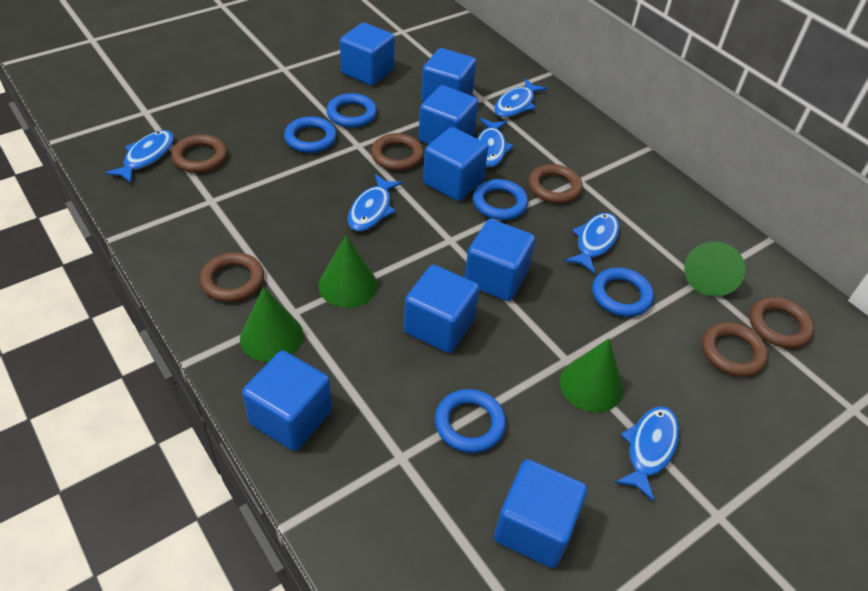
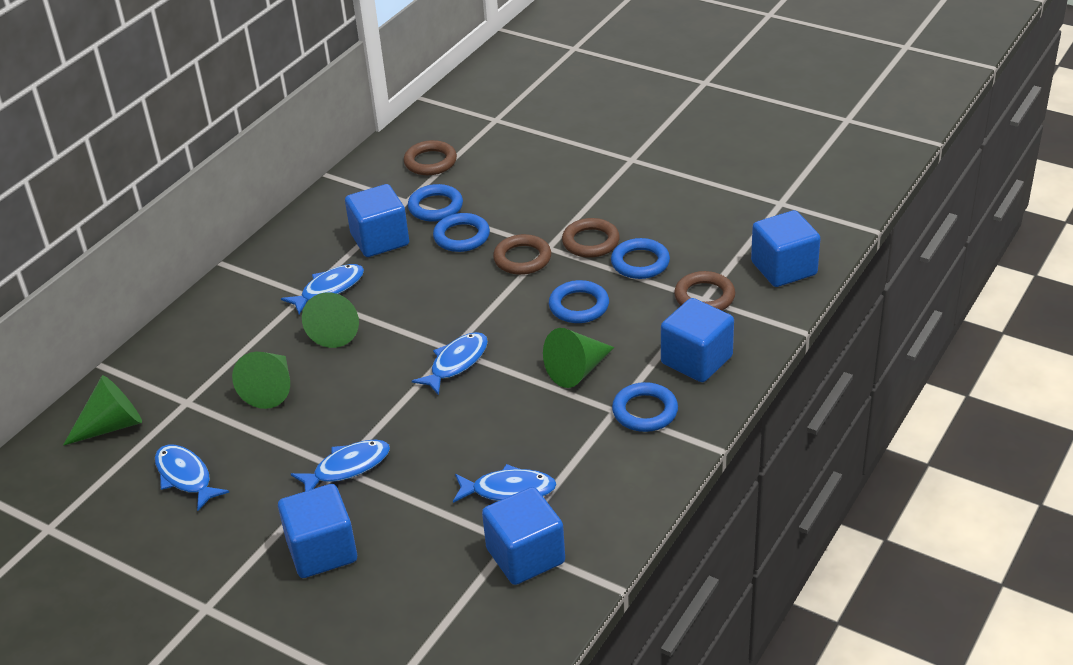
blue cube: 8 -> 5
blue fish: 6 -> 5
brown ring: 6 -> 4

